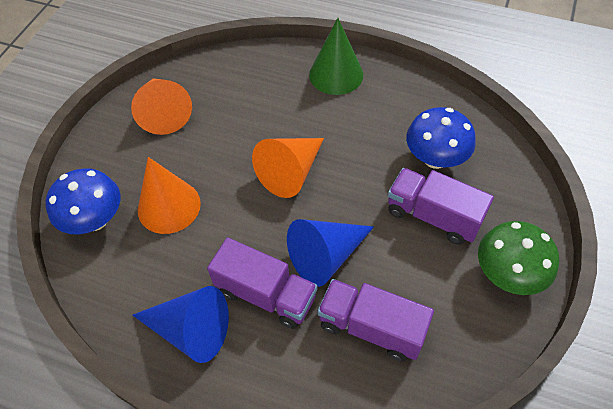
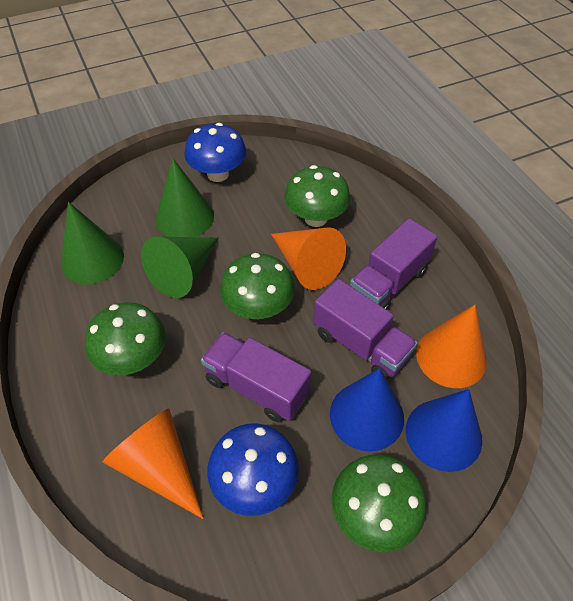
green cone: 1 -> 3
green mushroom: 1 -> 4

